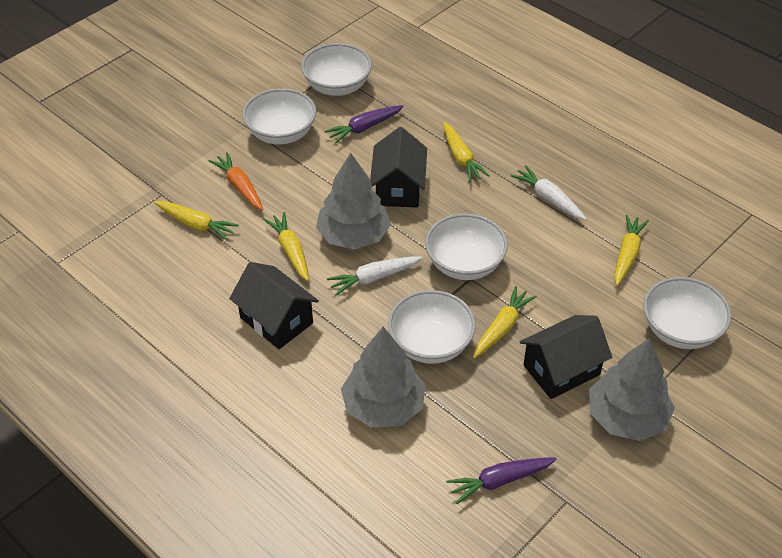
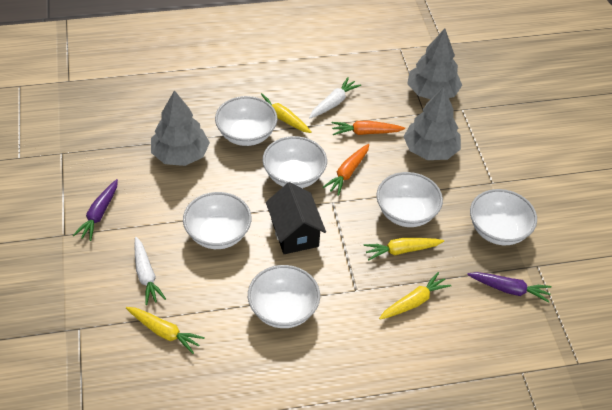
black house: 3 -> 1
orange carrot: 1 -> 2
white bowl: 5 -> 6
yellow carrot: 5 -> 4

